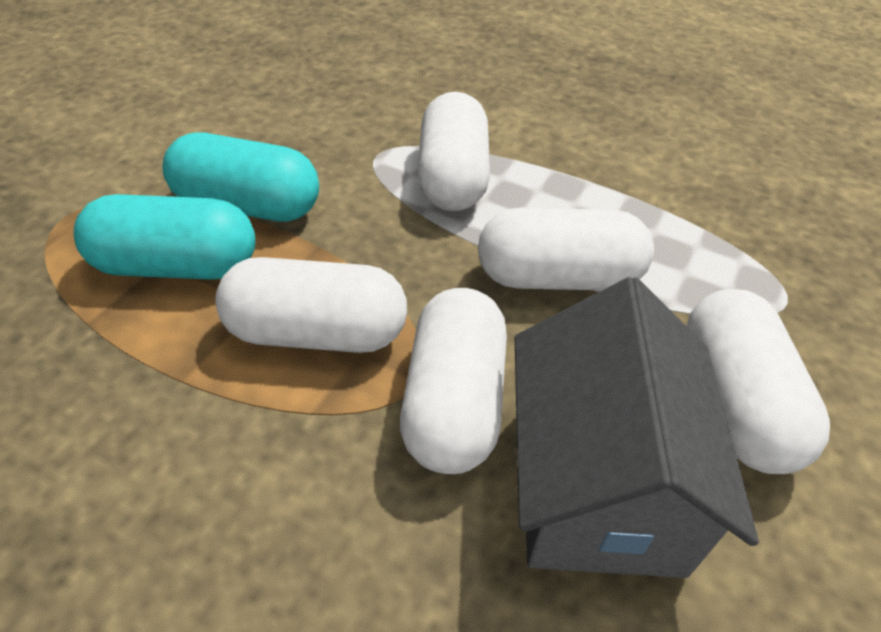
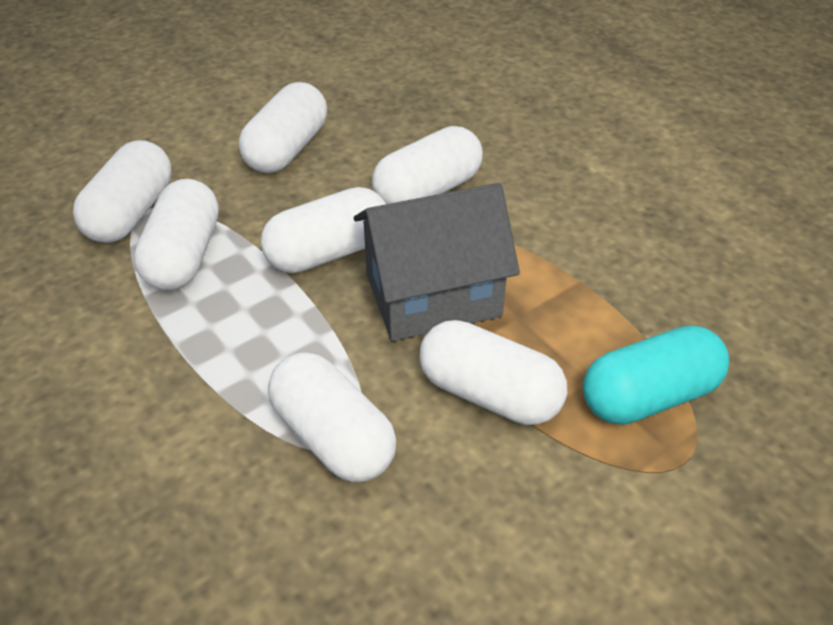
turquoise capsule: 2 -> 1
white capsule: 5 -> 7

